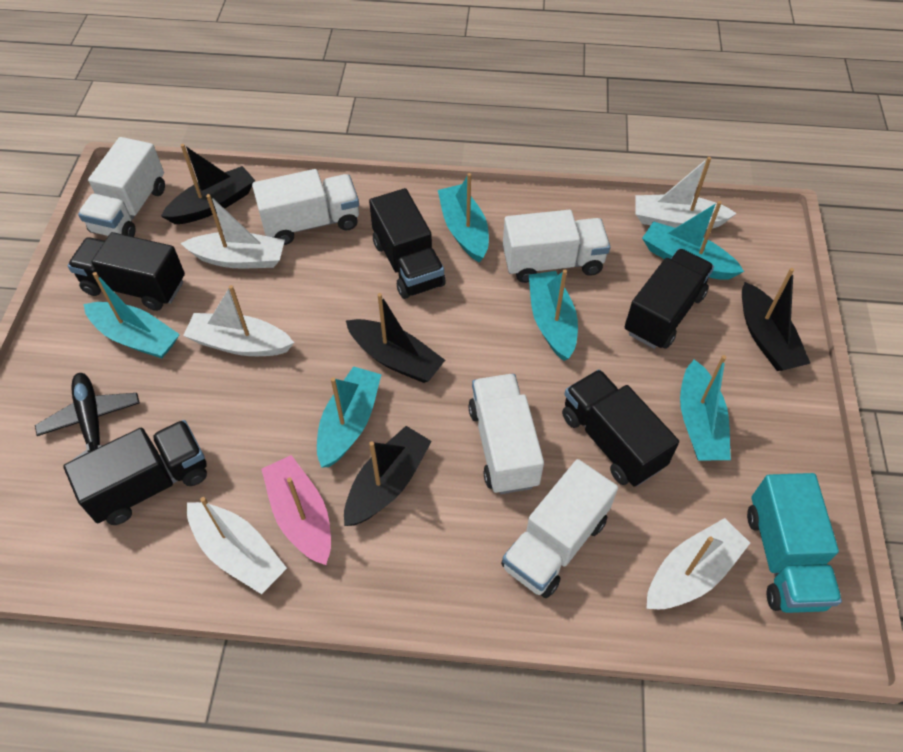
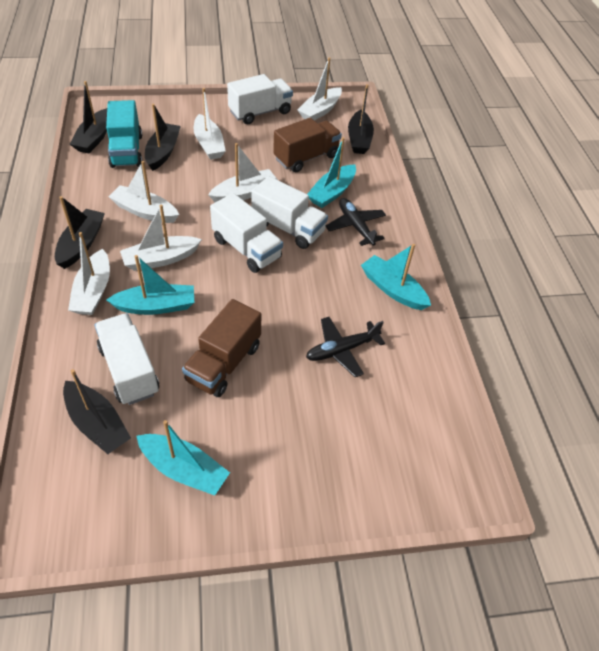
black boat: 4 -> 5
black plane: 1 -> 2
black truck: 5 -> 0
brown truck: 0 -> 2
pink boat: 1 -> 0
turquoise boat: 6 -> 4
white boat: 5 -> 6
white truck: 5 -> 4

